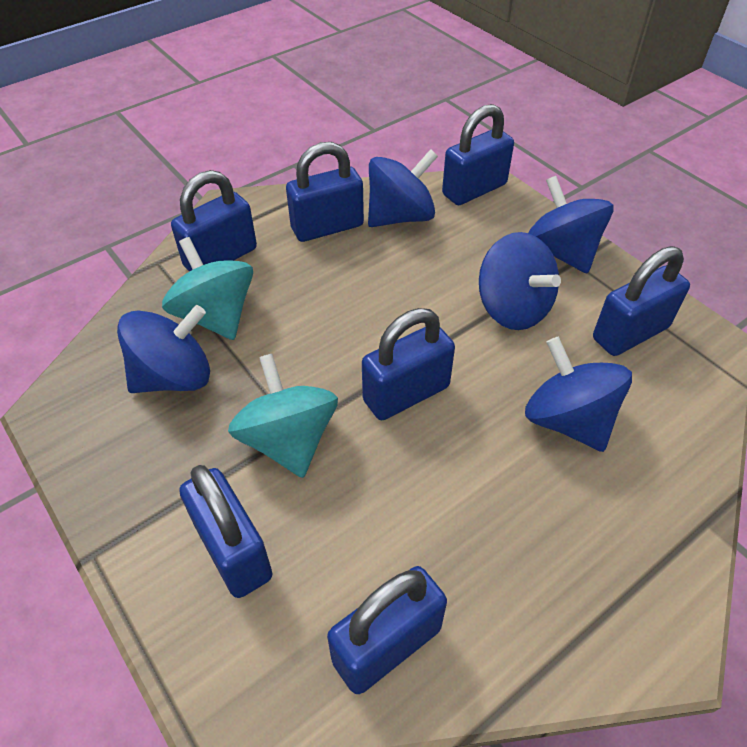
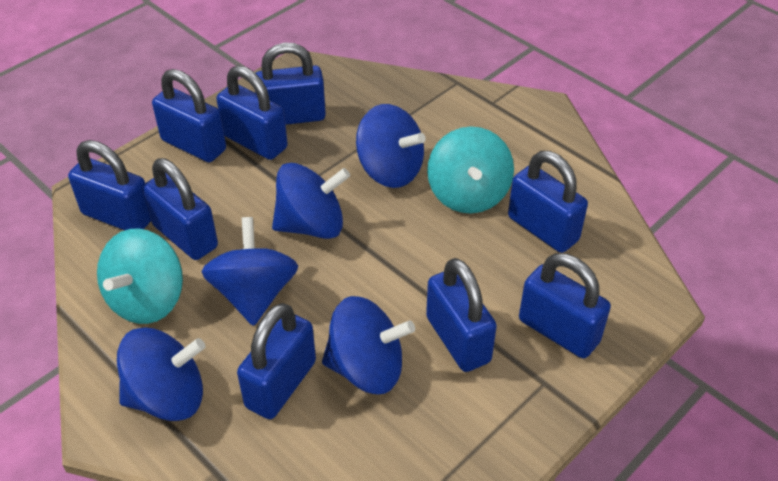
blue padlock: 7 -> 9

